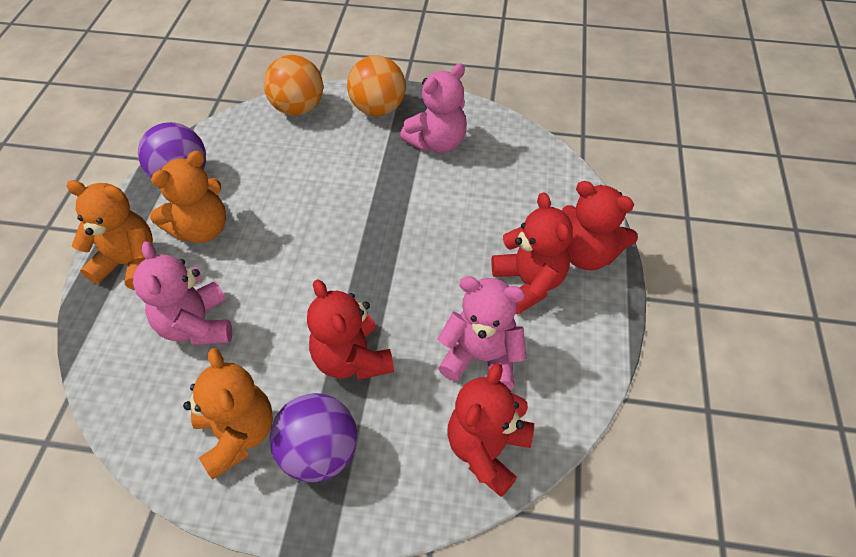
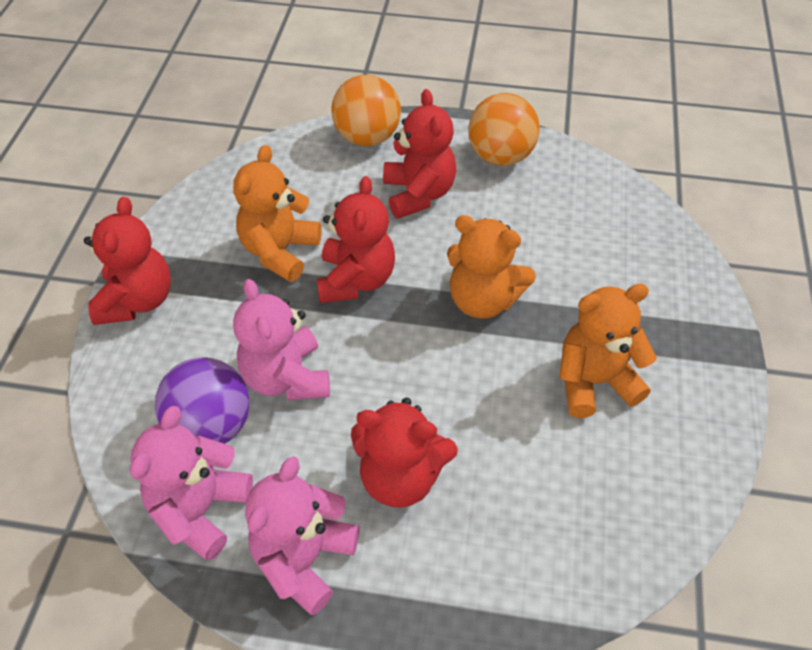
purple ball: 2 -> 1

